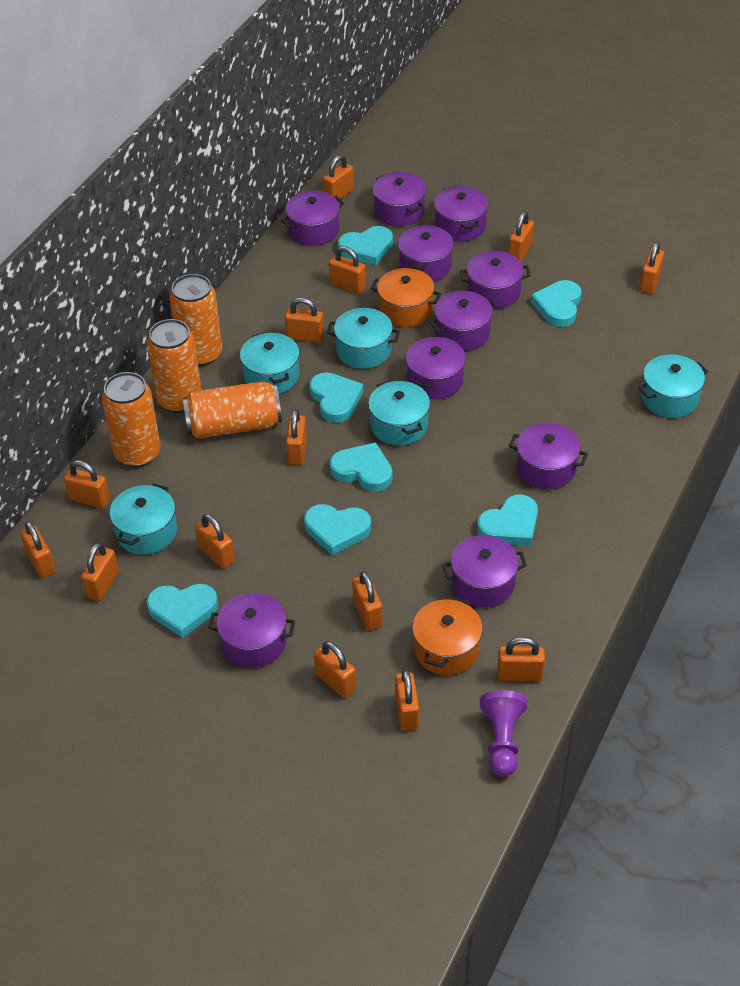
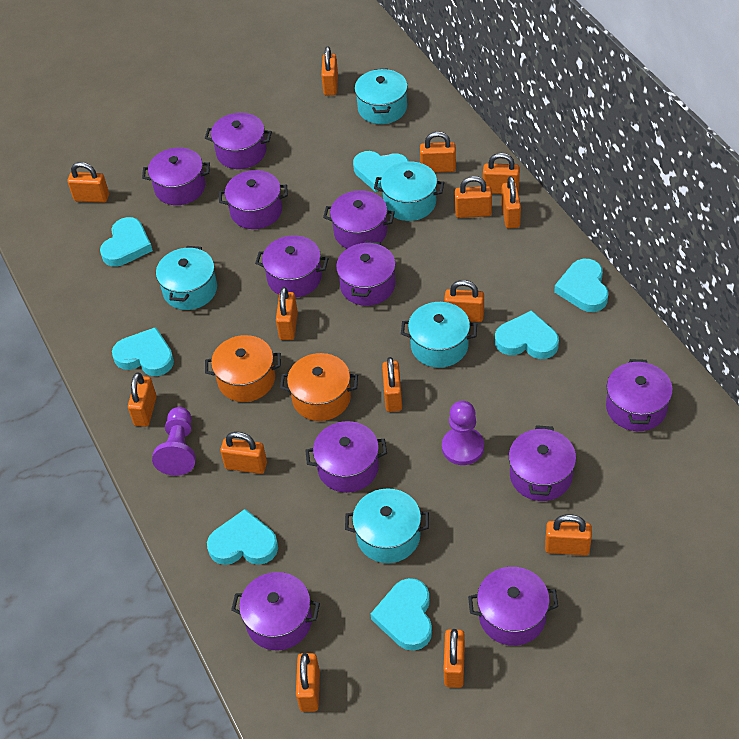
orange can: 4 -> 0
purple pawn: 1 -> 2
purple pot: 10 -> 11

